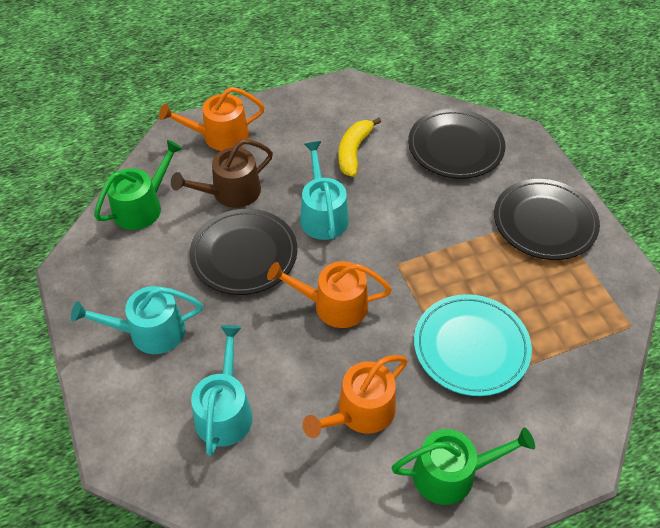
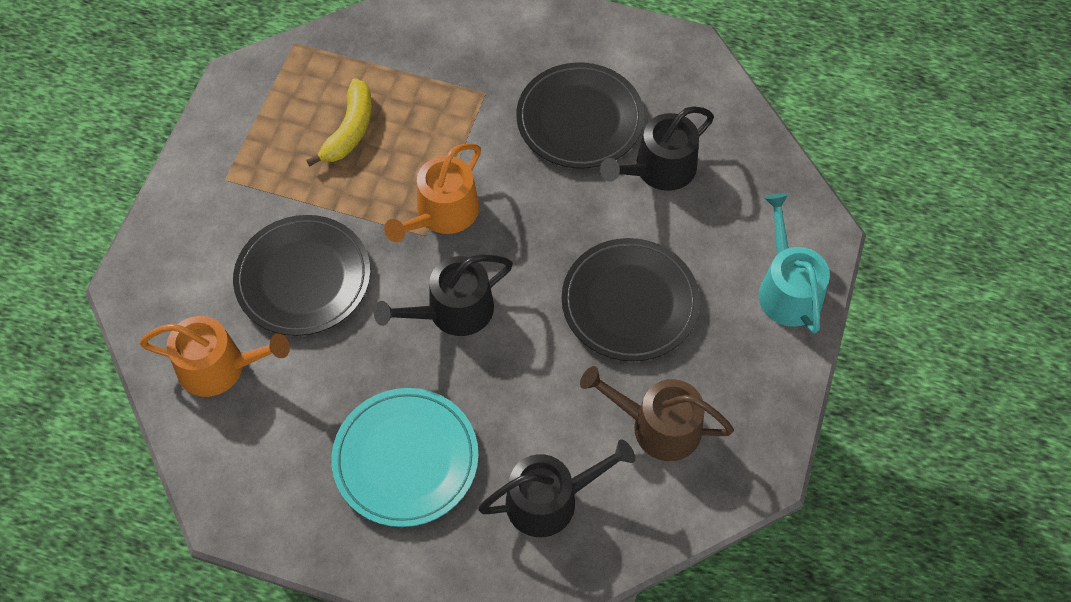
black watering can: 0 -> 3
green watering can: 2 -> 0
orange watering can: 3 -> 2
turquoise watering can: 3 -> 1

